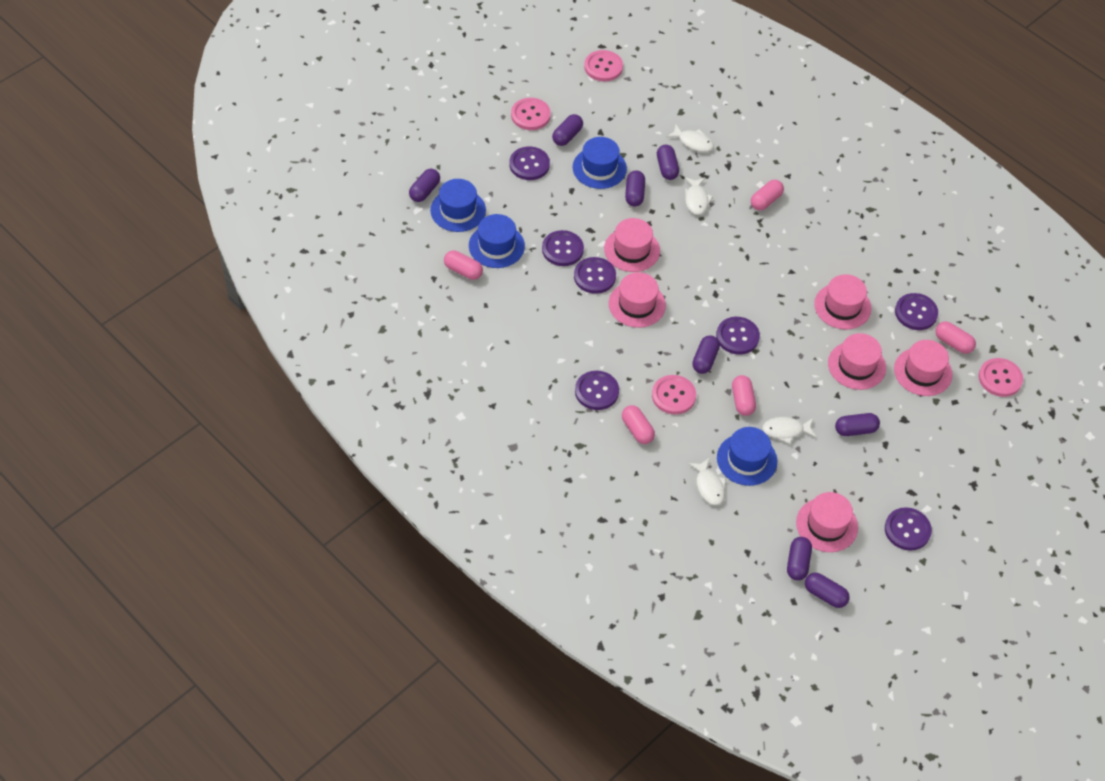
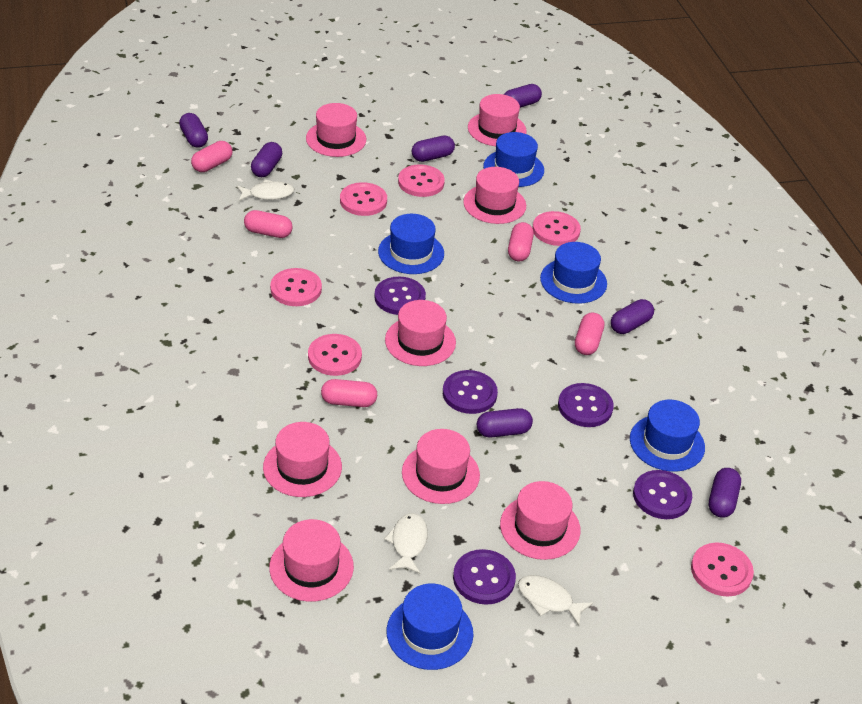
blue hat: 4 -> 5
pink button: 4 -> 6
pink hat: 6 -> 8
purple button: 7 -> 5
purple capsule: 8 -> 7
white fish: 4 -> 3

